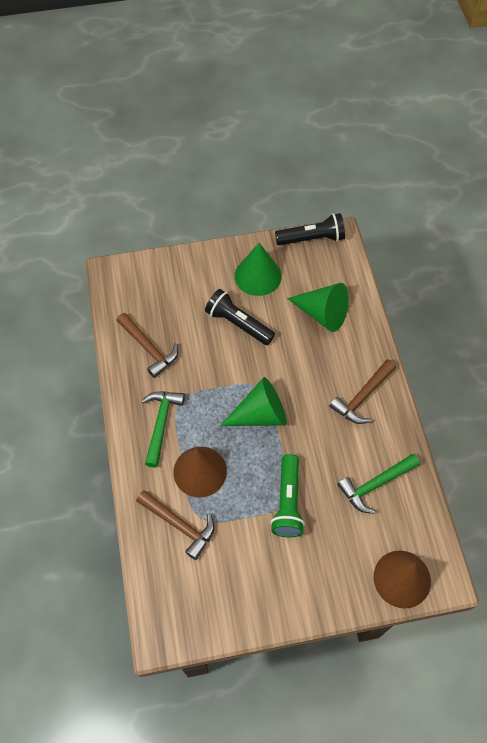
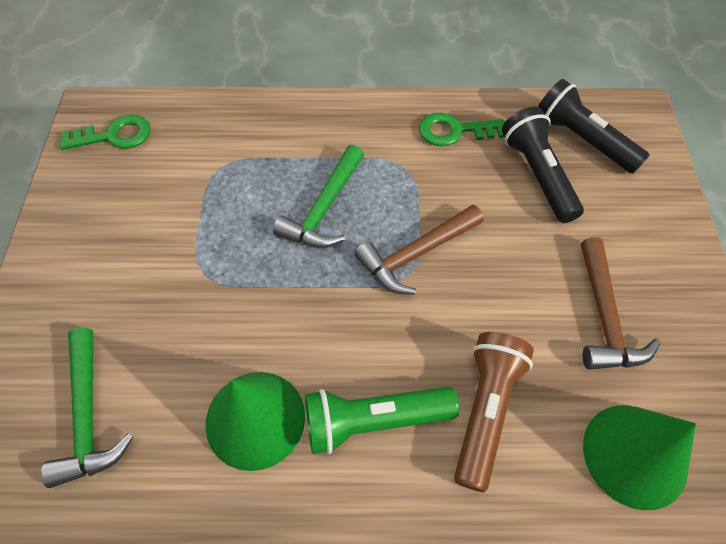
brown cone: 2 -> 0
brown flashlight: 0 -> 1
brown hammer: 3 -> 2
green cone: 3 -> 2
green key: 0 -> 2

